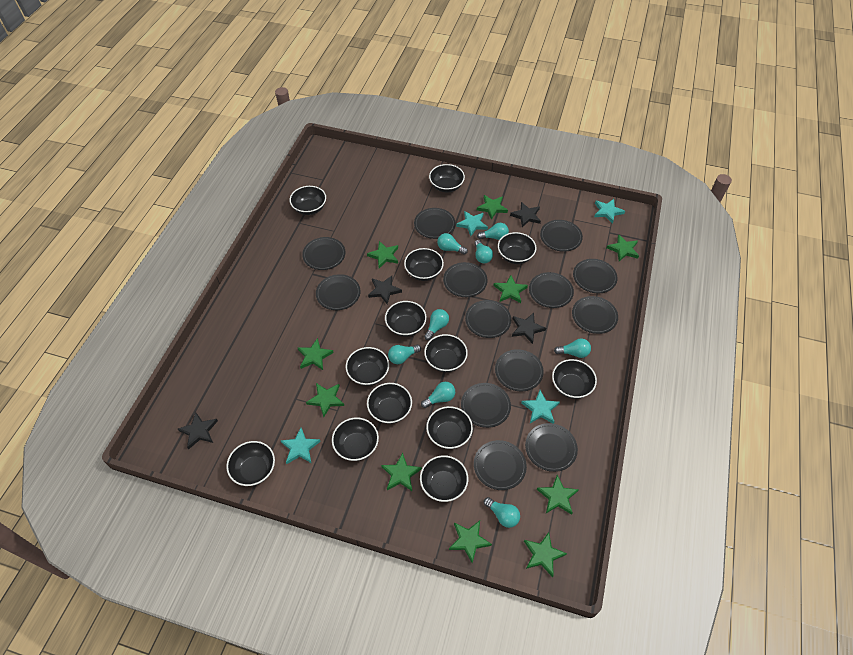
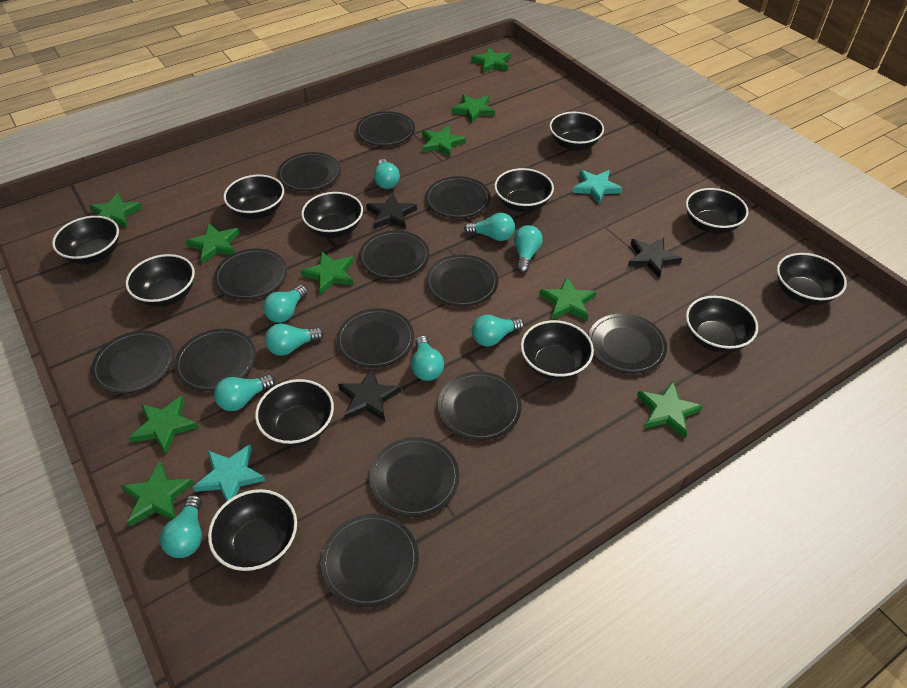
black bowl: 13 -> 12
black star: 4 -> 3
turquoise light bulb: 8 -> 9
turquoise star: 4 -> 2

